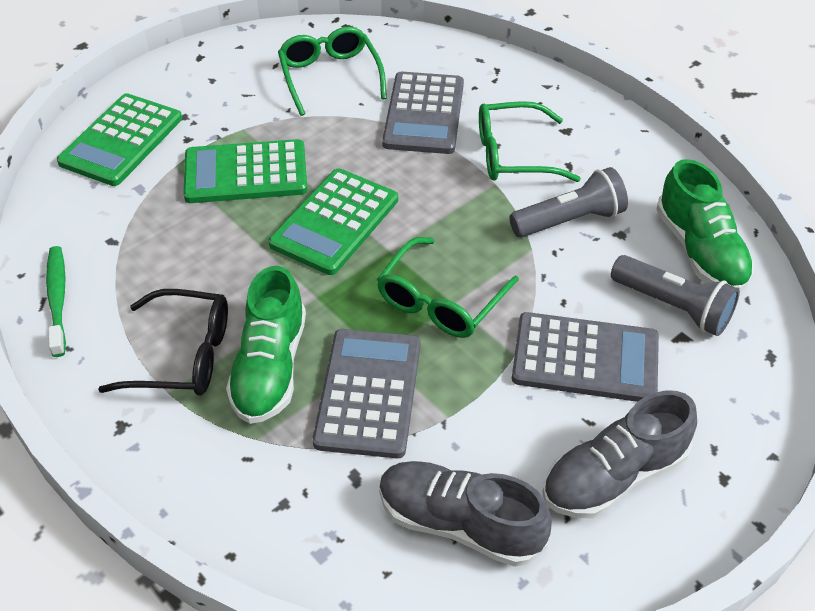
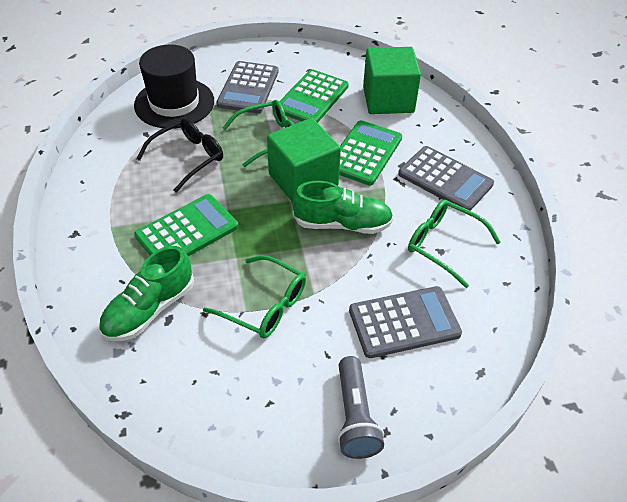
black hat: 0 -> 1
green cube: 0 -> 2
green toothbrush: 1 -> 0
grey flashlight: 2 -> 1
grey shoe: 2 -> 0

